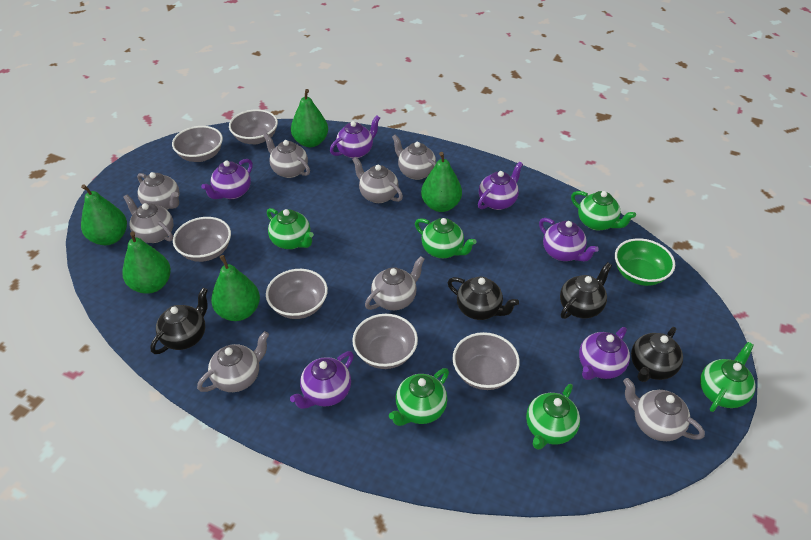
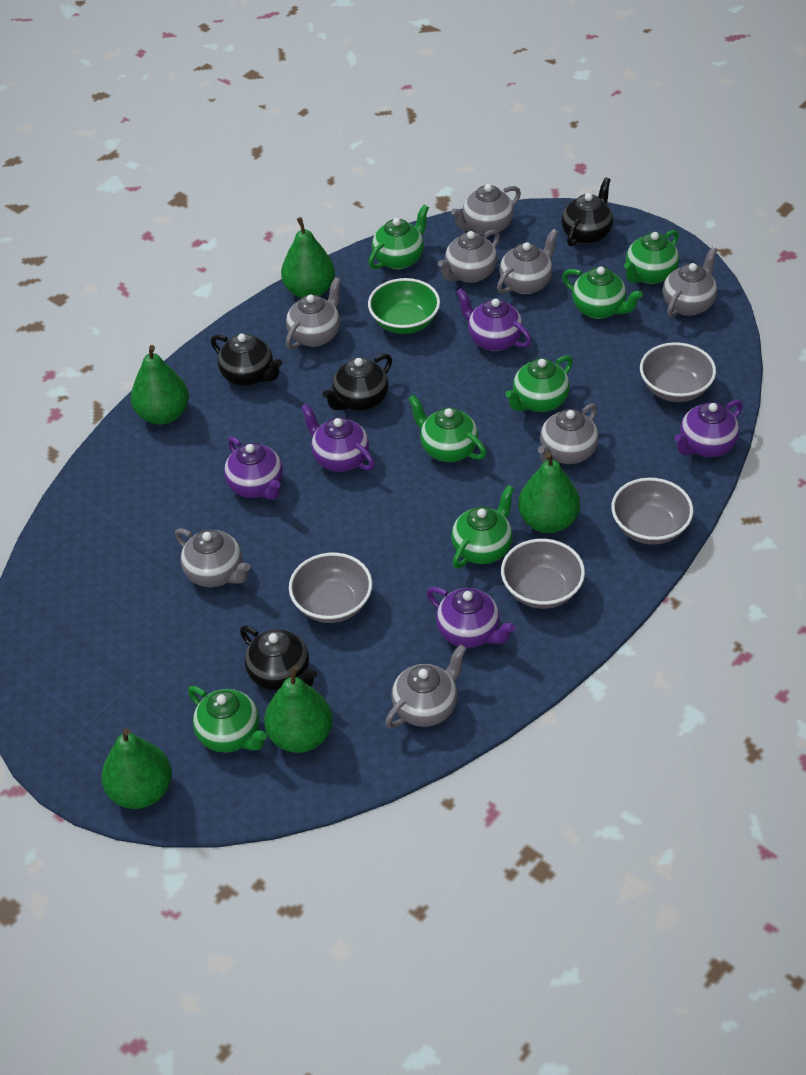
green teapot: 6 -> 7
grey bowl: 6 -> 4
purple teapot: 6 -> 5

